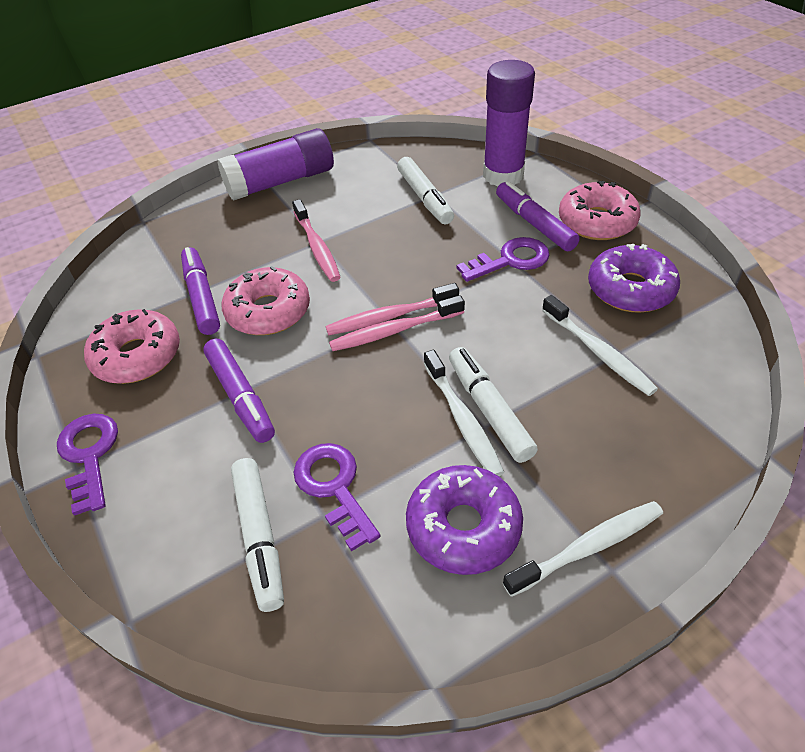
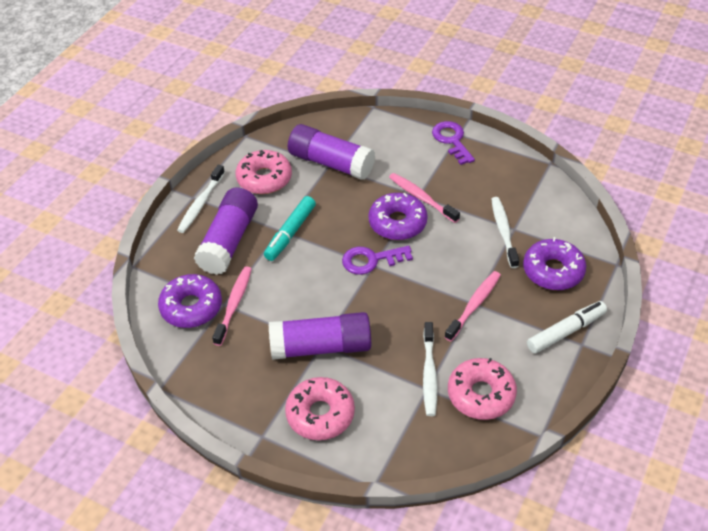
purple donut: 2 -> 3
purple glue stick: 2 -> 3
purple key: 3 -> 2
purple marker: 3 -> 0
turquoise marker: 0 -> 1
white marker: 3 -> 1

